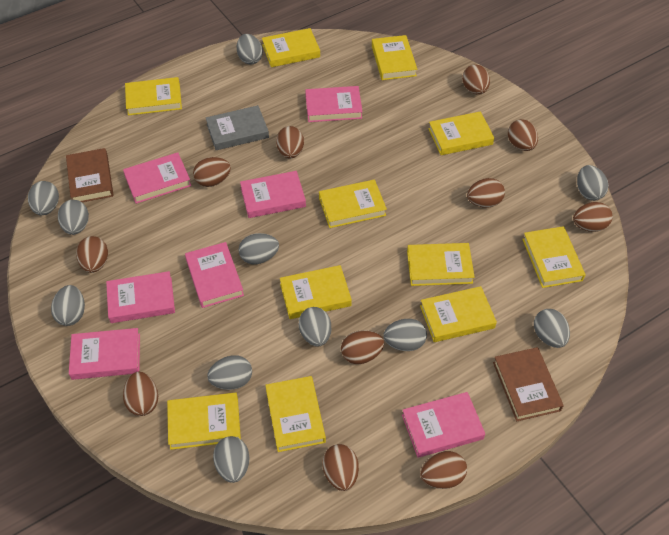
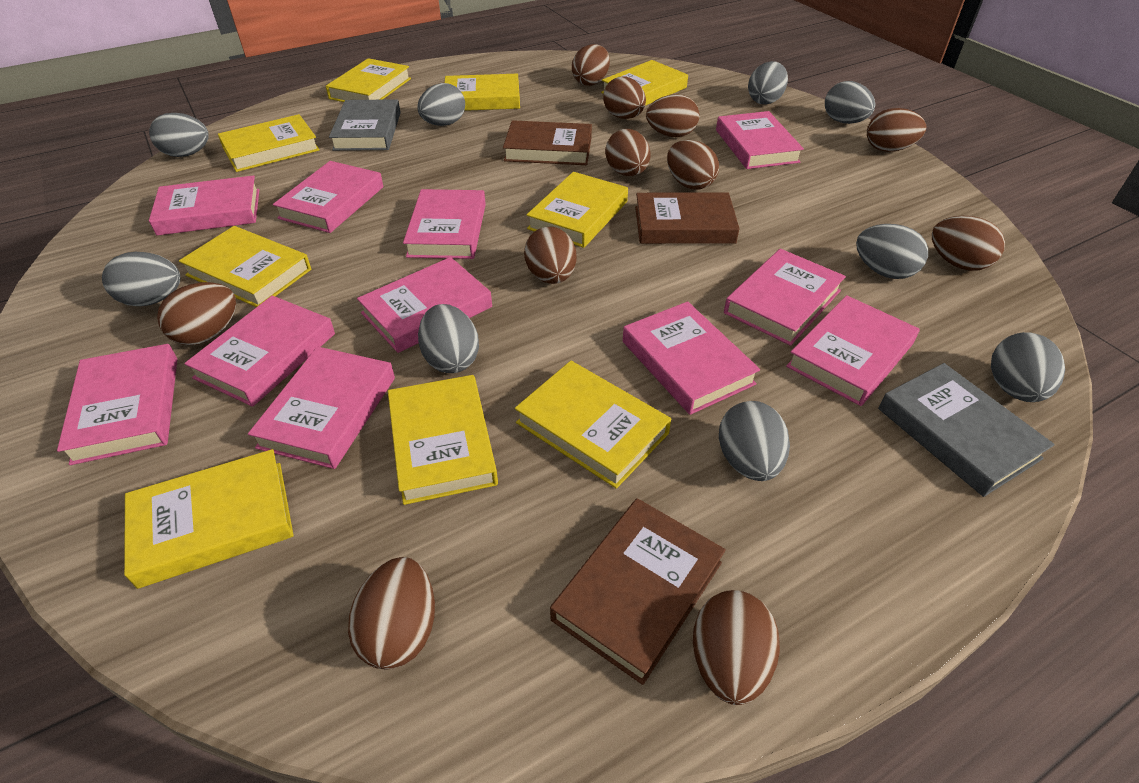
brown book: 2 -> 3
grey book: 1 -> 2
grey egg: 11 -> 9
pink book: 7 -> 11
yellow book: 11 -> 9

